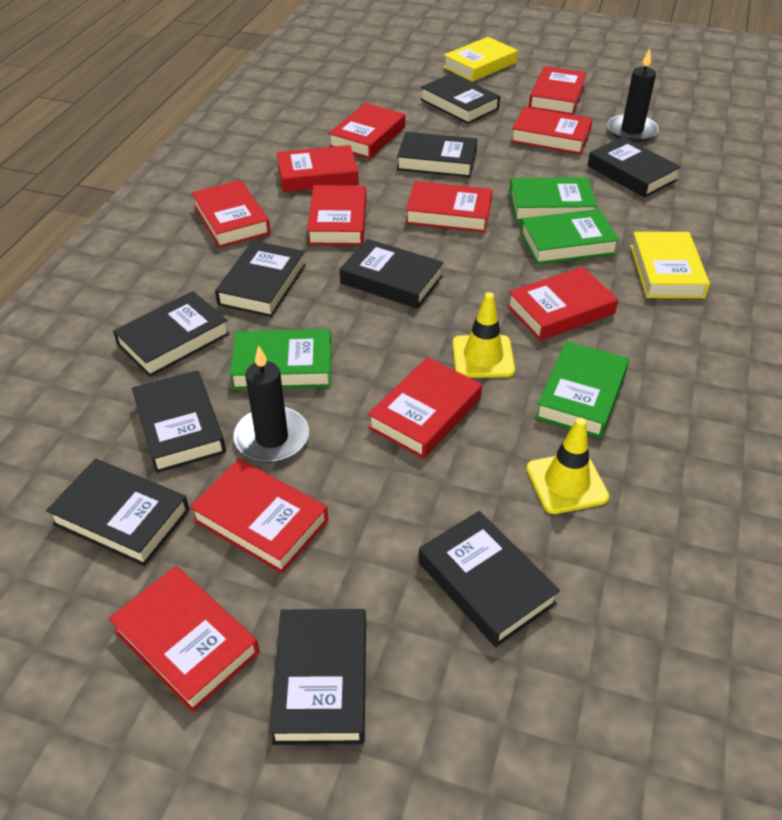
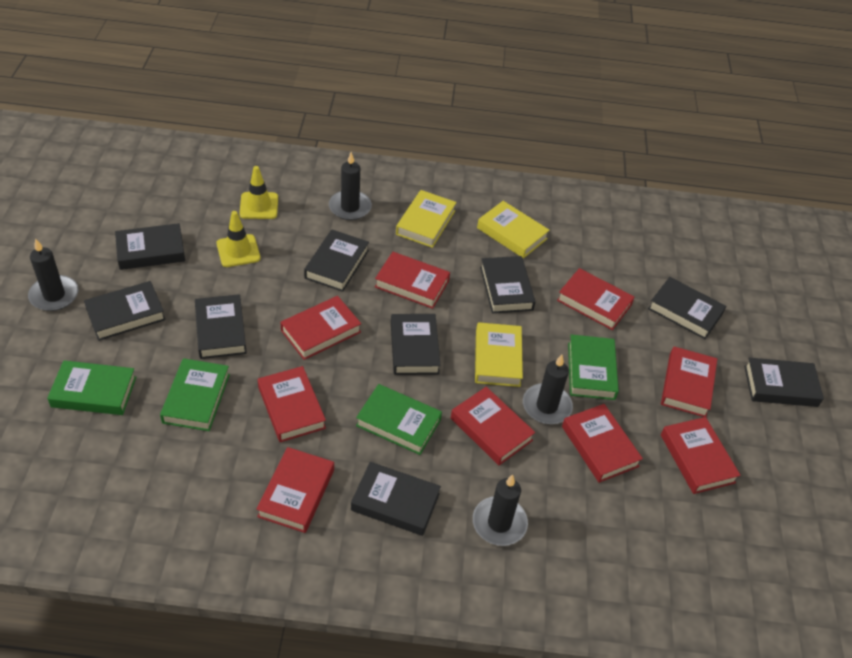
black book: 10 -> 9
black candle: 2 -> 4
red book: 11 -> 9
yellow book: 2 -> 3

